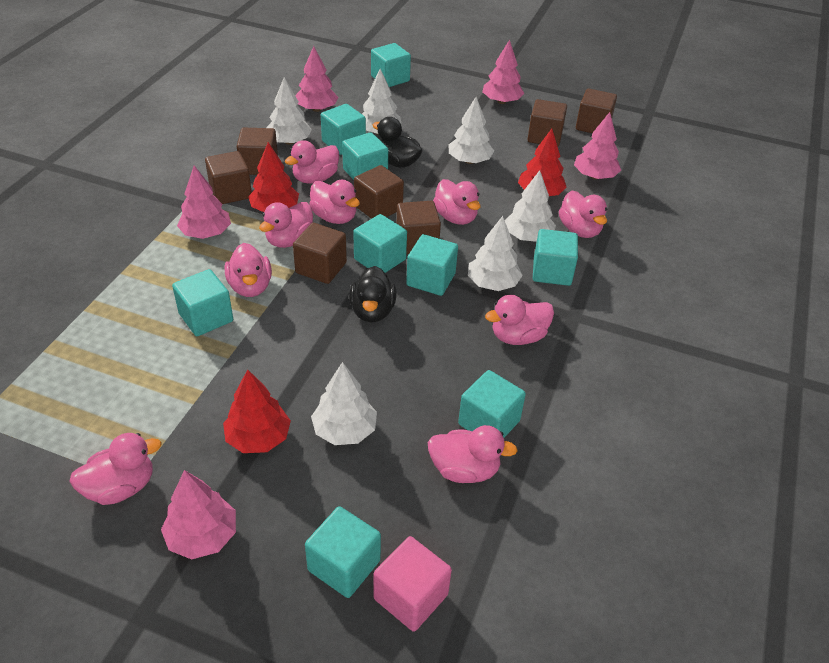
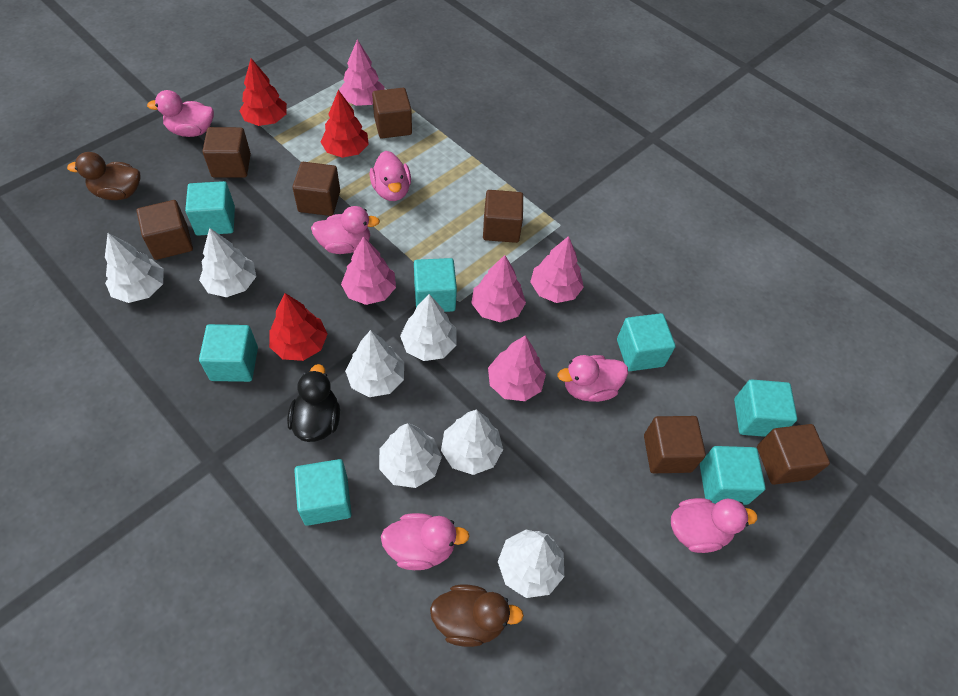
black duck: 2 -> 1
brown duck: 0 -> 2
pink cube: 1 -> 0
pink duck: 9 -> 6
turquoise cube: 9 -> 7
white tree: 6 -> 7

